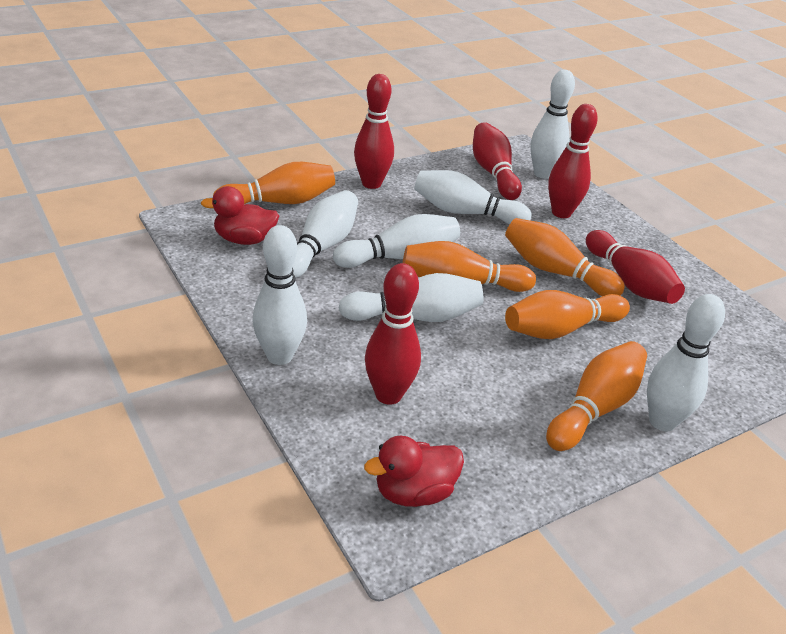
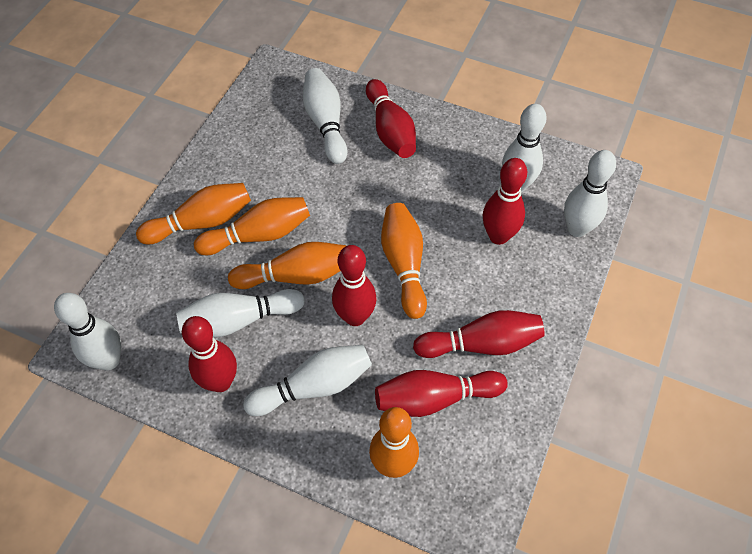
red bowling pin: 5 -> 6
red duck: 2 -> 0
white bowling pin: 7 -> 6

